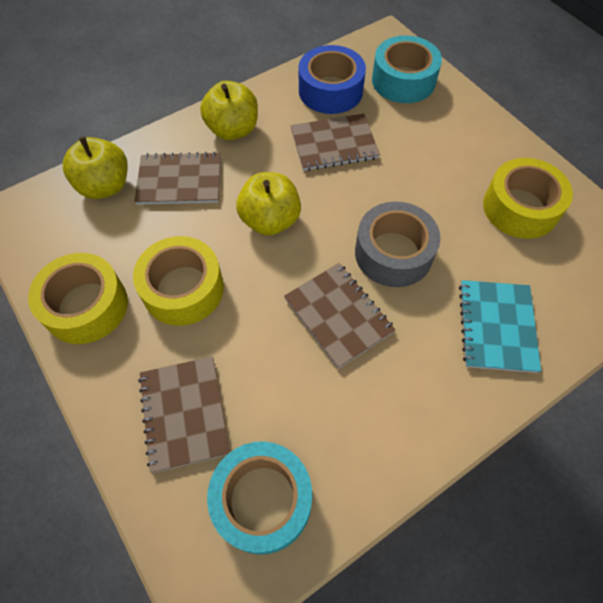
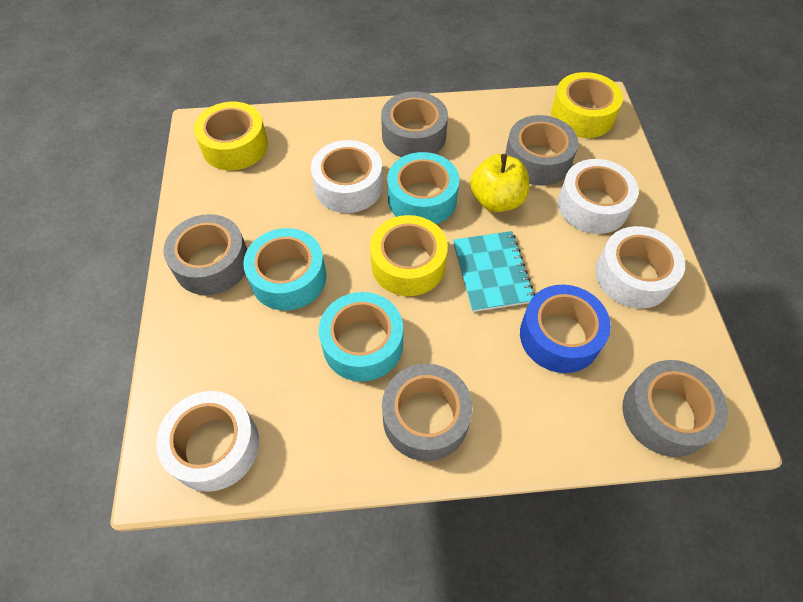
brown notebook: 4 -> 0
grey tape: 1 -> 5
turquoise tape: 2 -> 3
white tape: 0 -> 4
yellow apple: 3 -> 1

